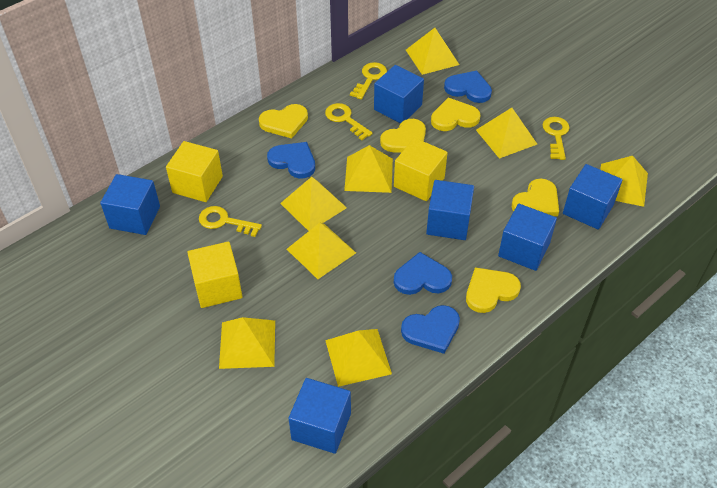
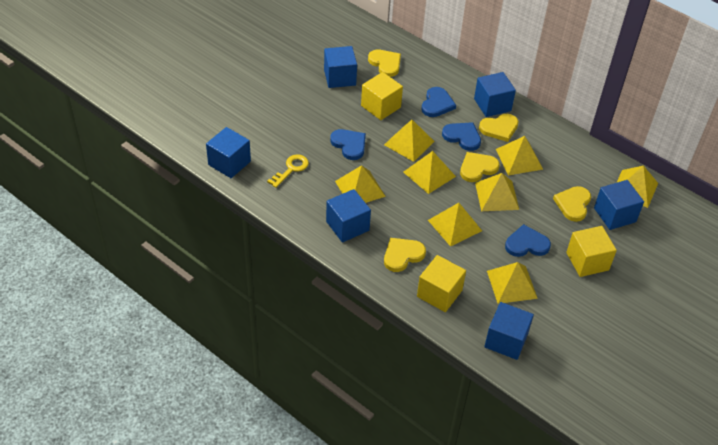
yellow key: 4 -> 1

